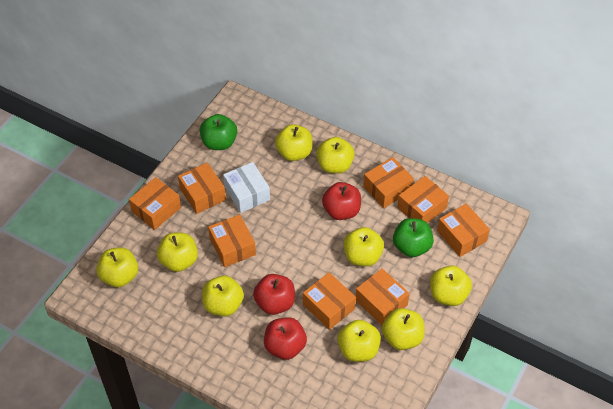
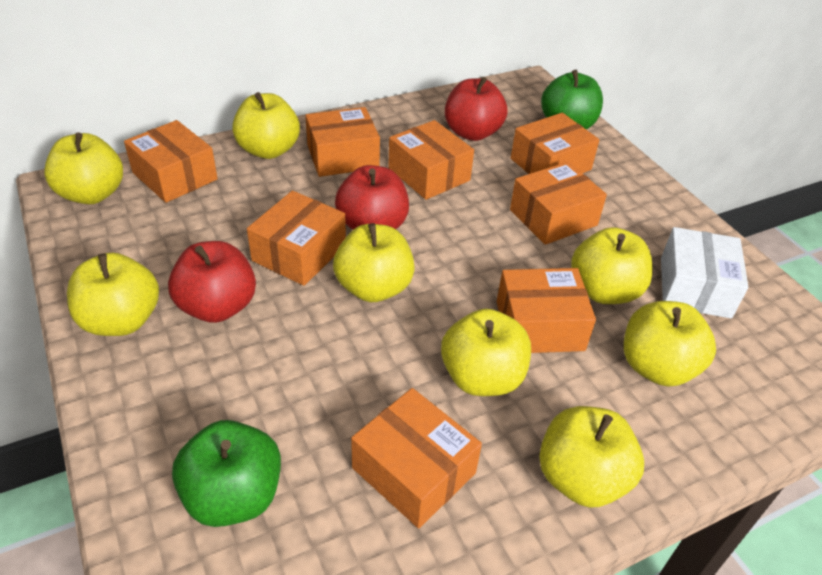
yellow apple: 9 -> 8

